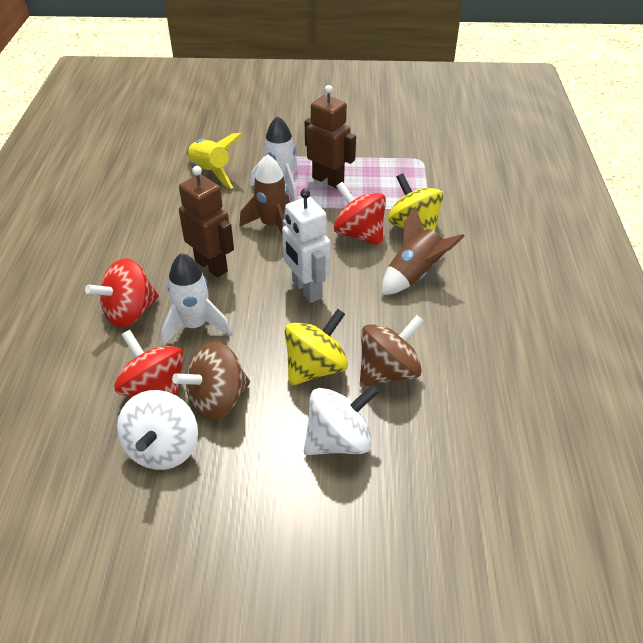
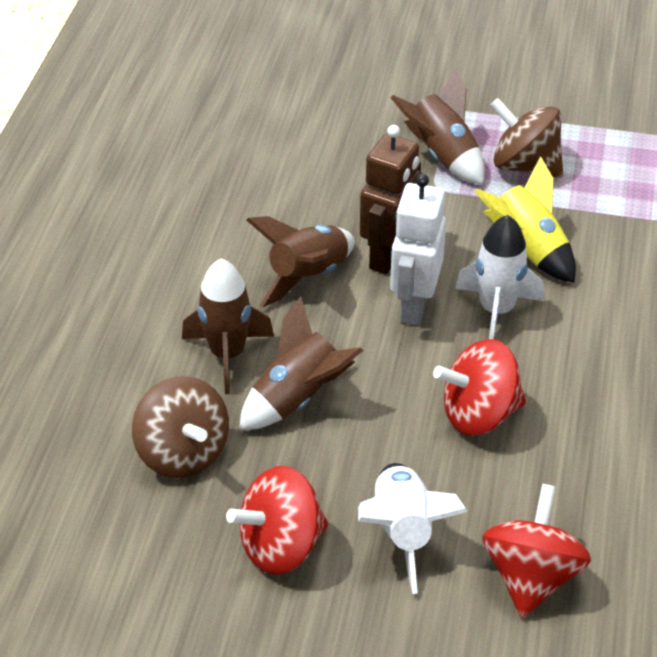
brown robot: 2 -> 1
brown rocket: 2 -> 4
white spinning top: 2 -> 0
yellow spinning top: 2 -> 0

